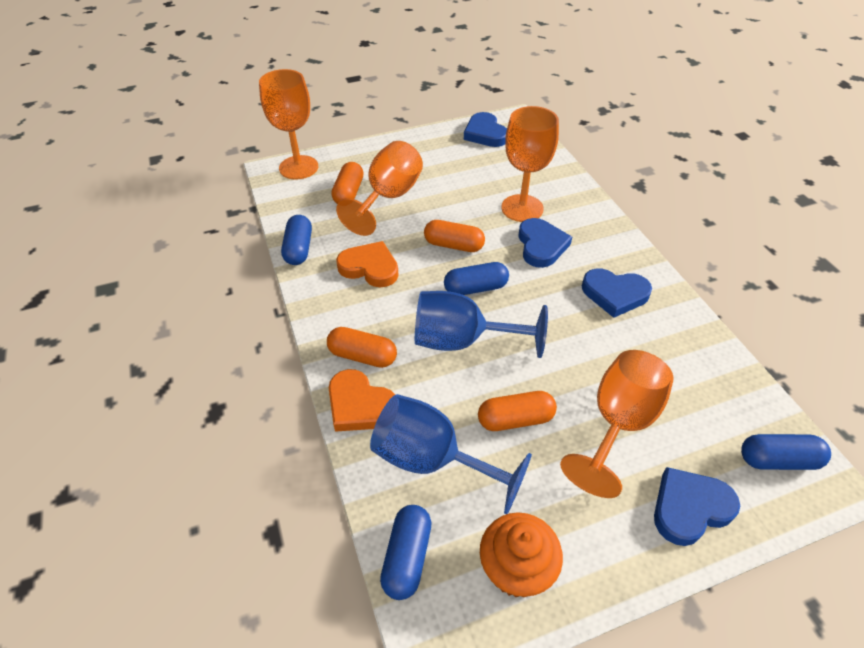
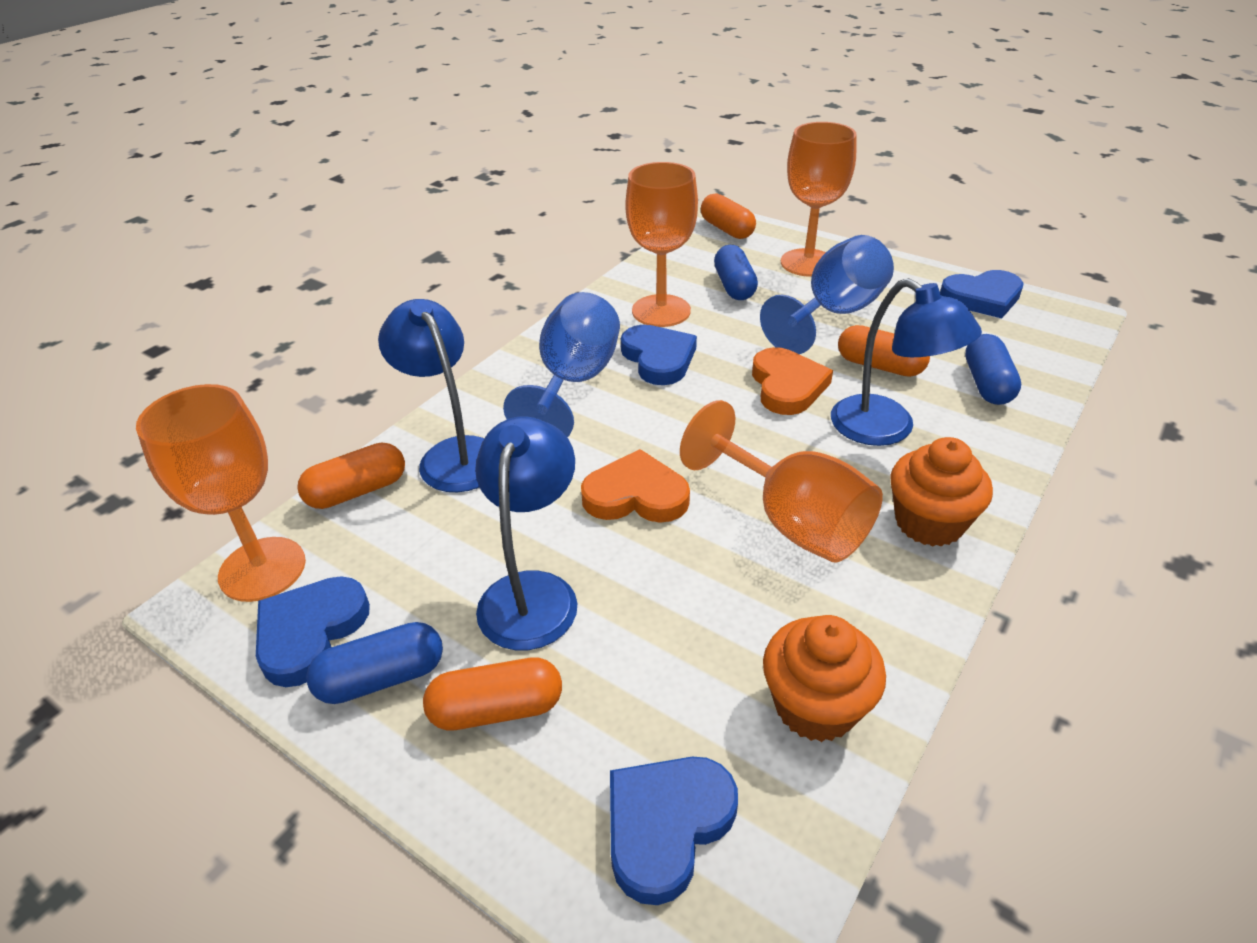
blue capsule: 4 -> 3
blue lamp: 0 -> 3
orange cupcake: 1 -> 2

